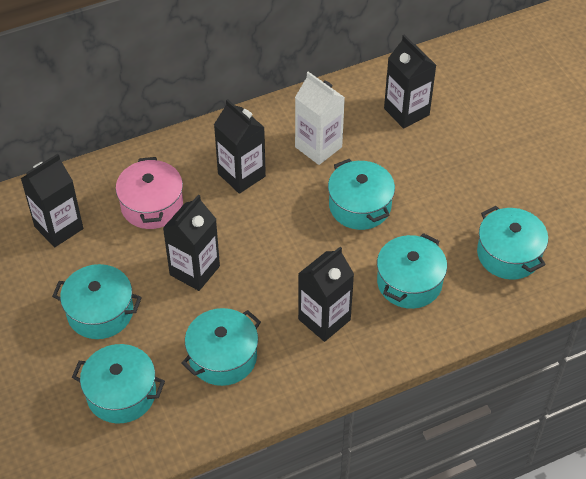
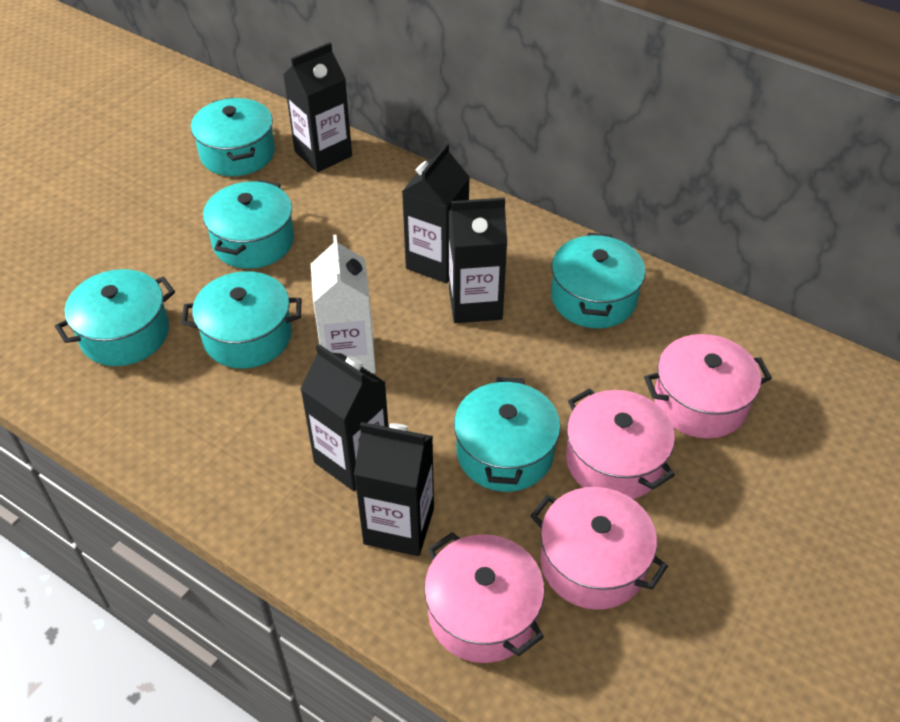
pink pot: 1 -> 4

